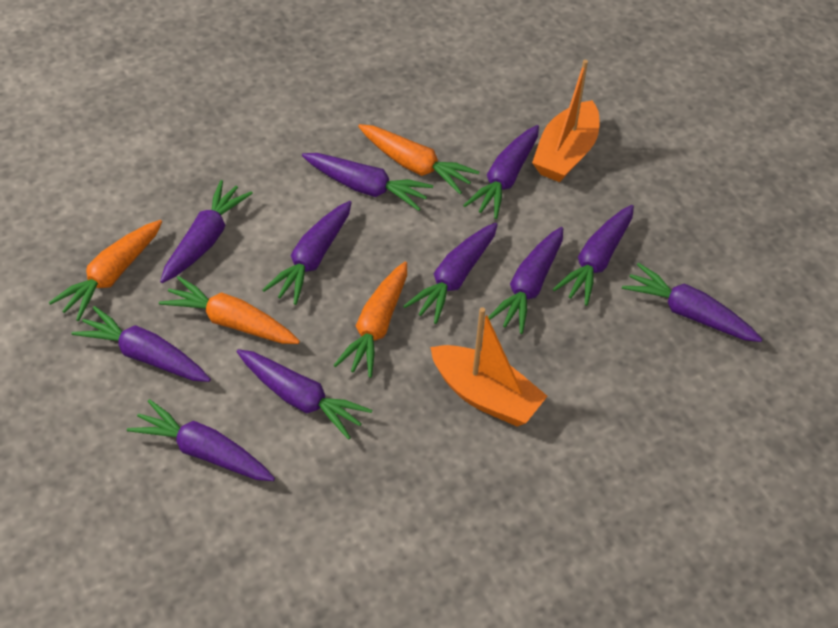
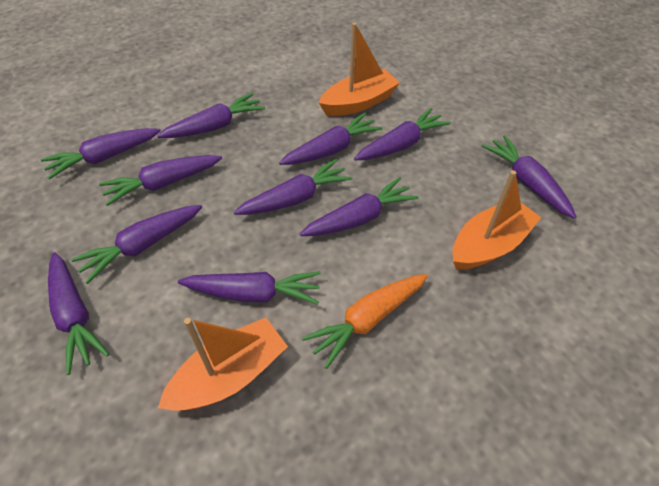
orange boat: 2 -> 3
orange carrot: 4 -> 1

